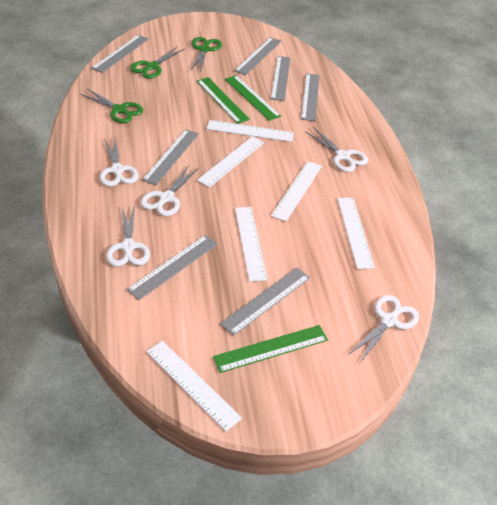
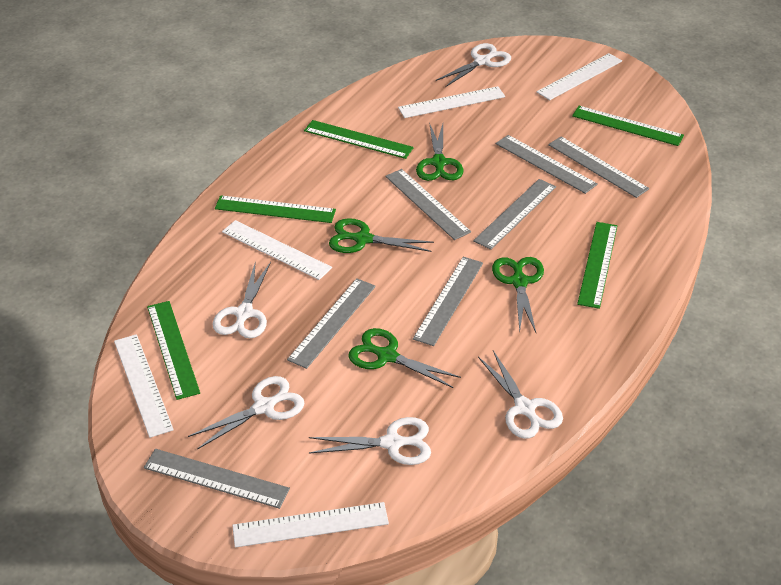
green ruler: 3 -> 5
green scissors: 3 -> 4
white ruler: 6 -> 5

